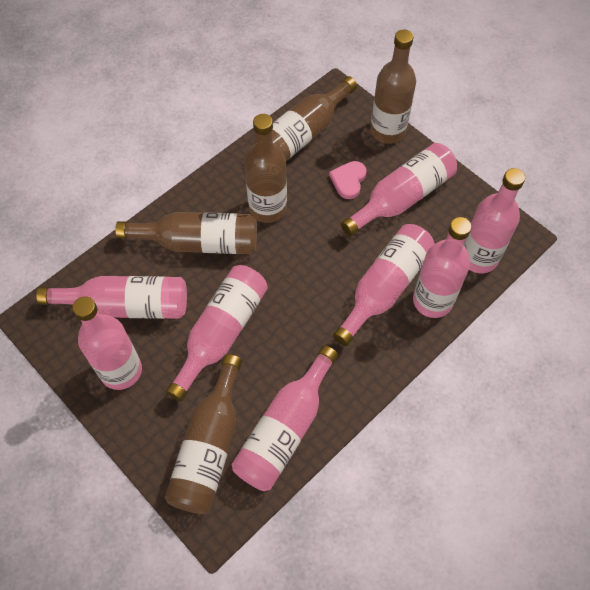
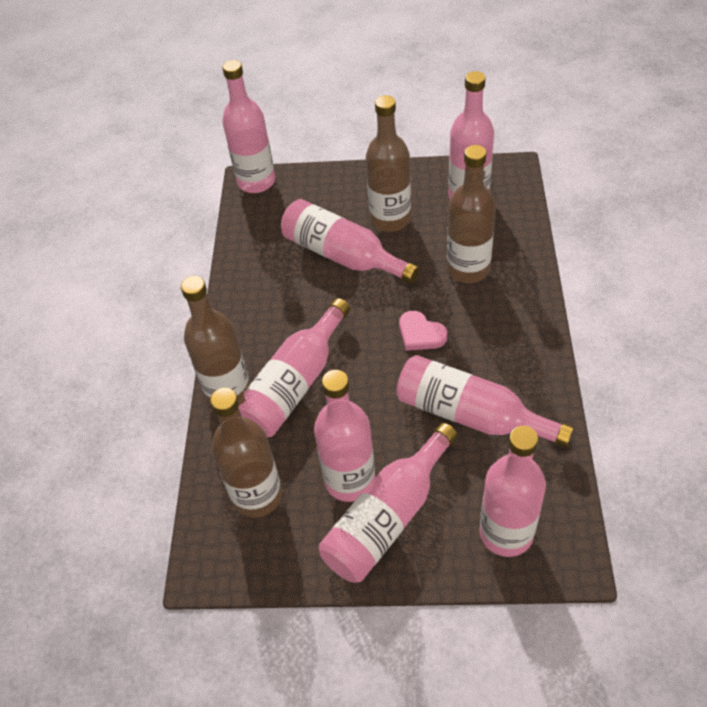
brown bottle: 5 -> 4

